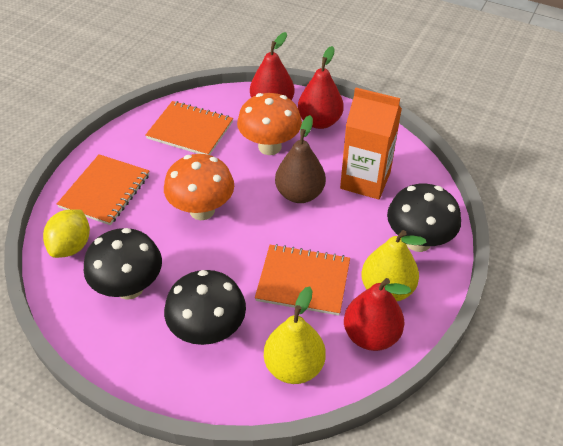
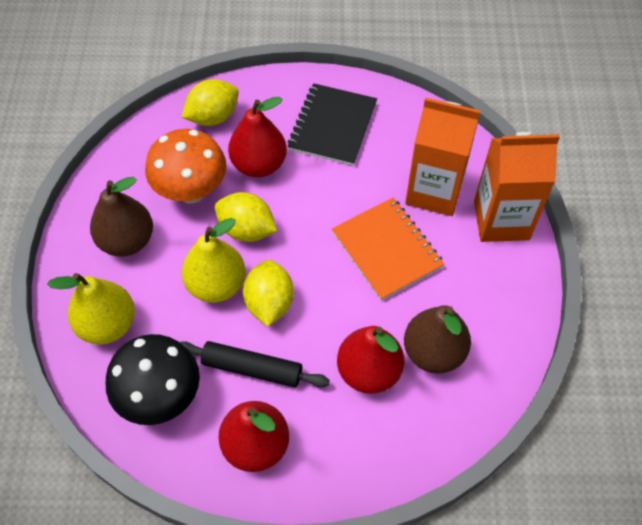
black mushroom: 3 -> 1
black notebook: 0 -> 1
black rolling pin: 0 -> 1
brown pear: 1 -> 2
orange carton: 1 -> 2
orange mushroom: 2 -> 1
orange notebook: 3 -> 1
yellow lemon: 1 -> 3

